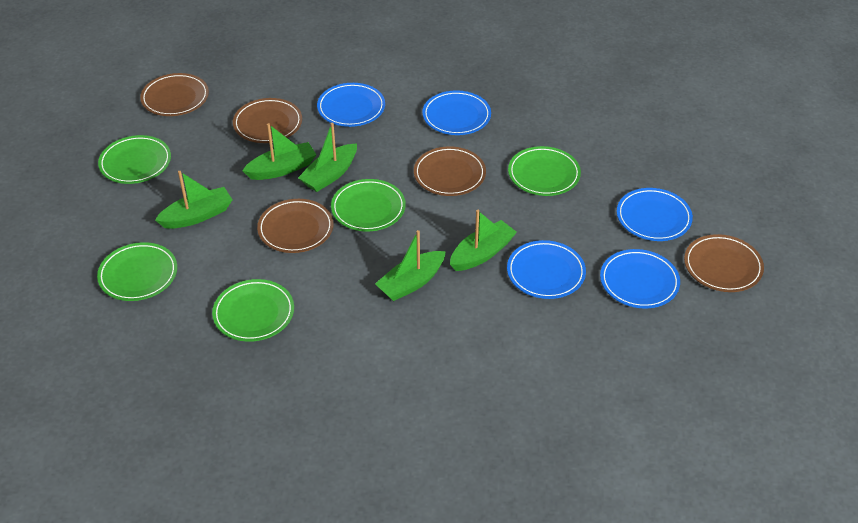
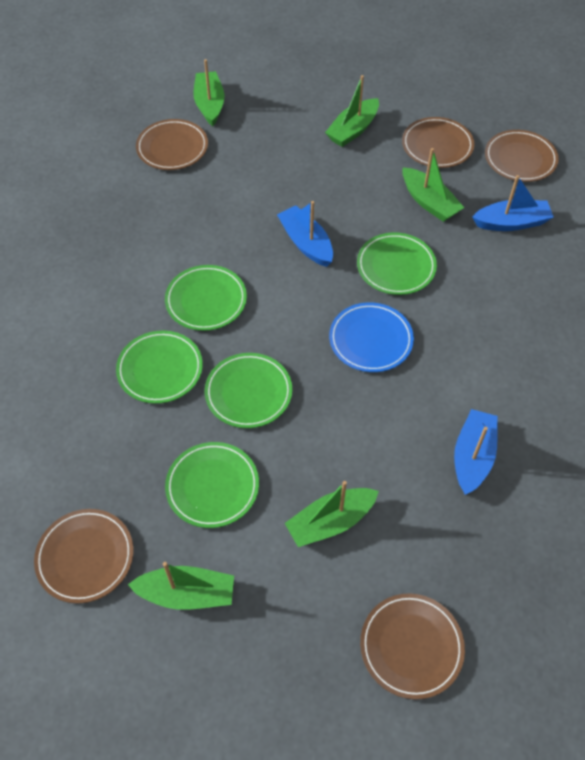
blue boat: 0 -> 3
blue plate: 5 -> 1

